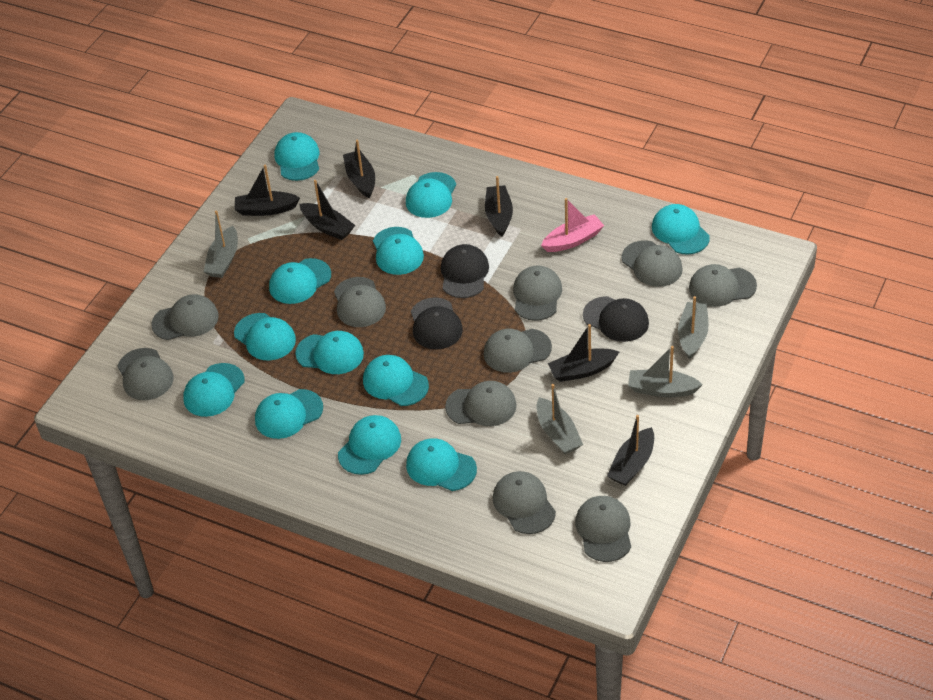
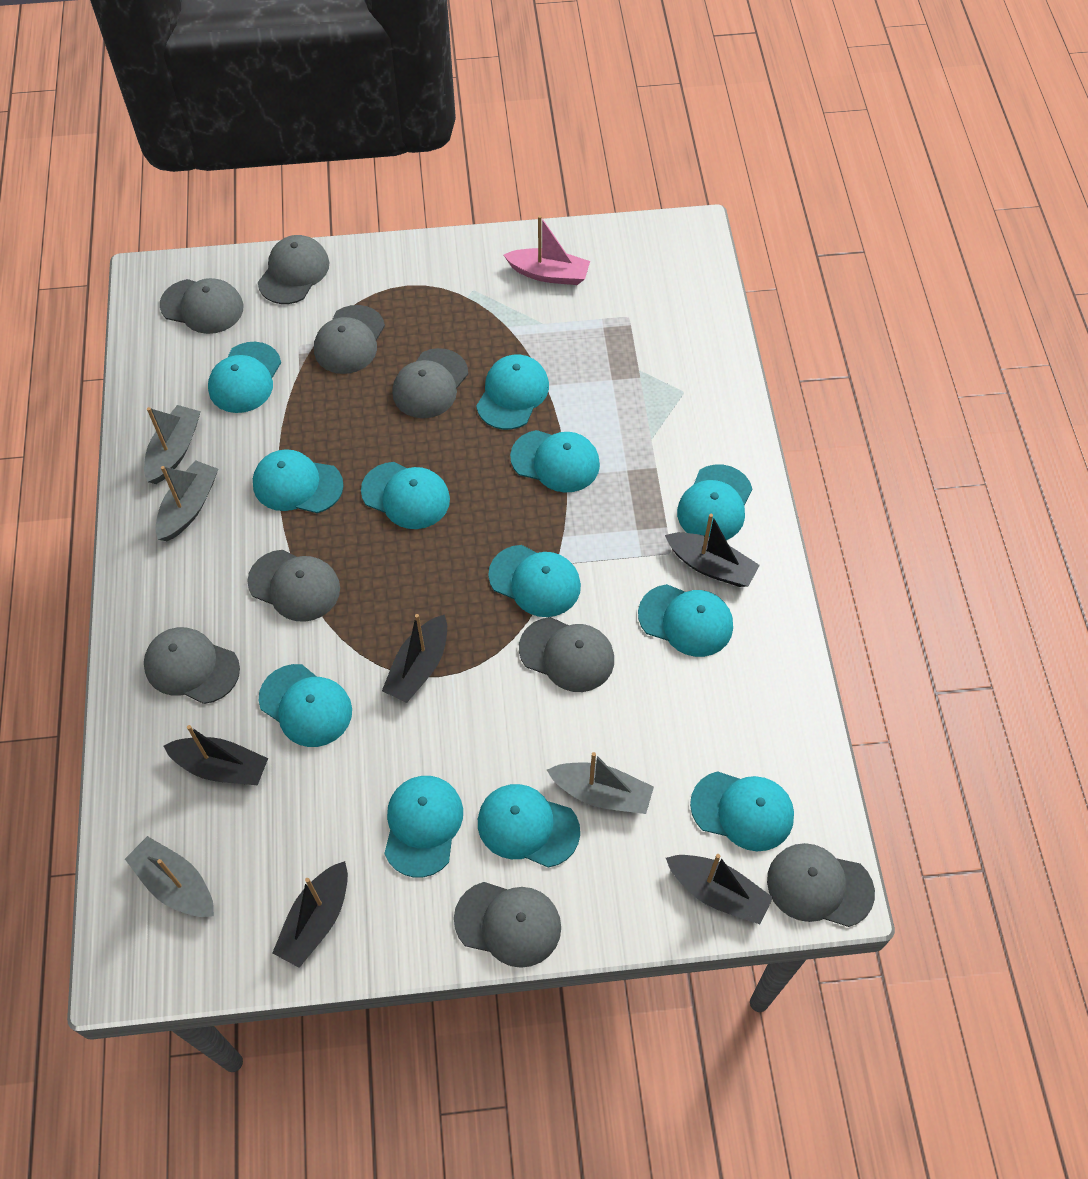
black boat: 6 -> 5
black cap: 3 -> 0
grey cap: 10 -> 9

